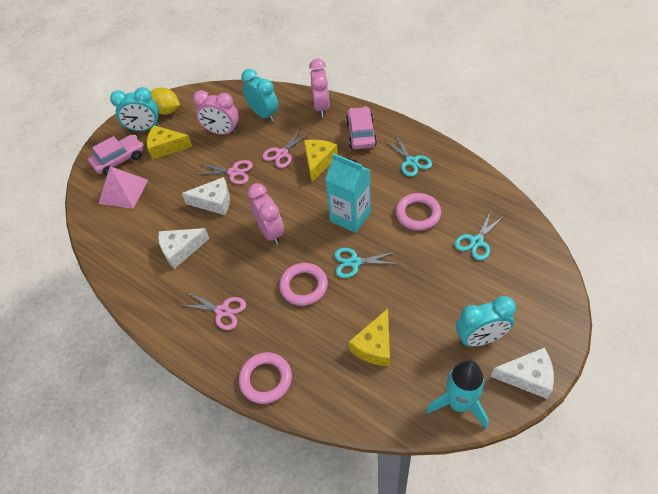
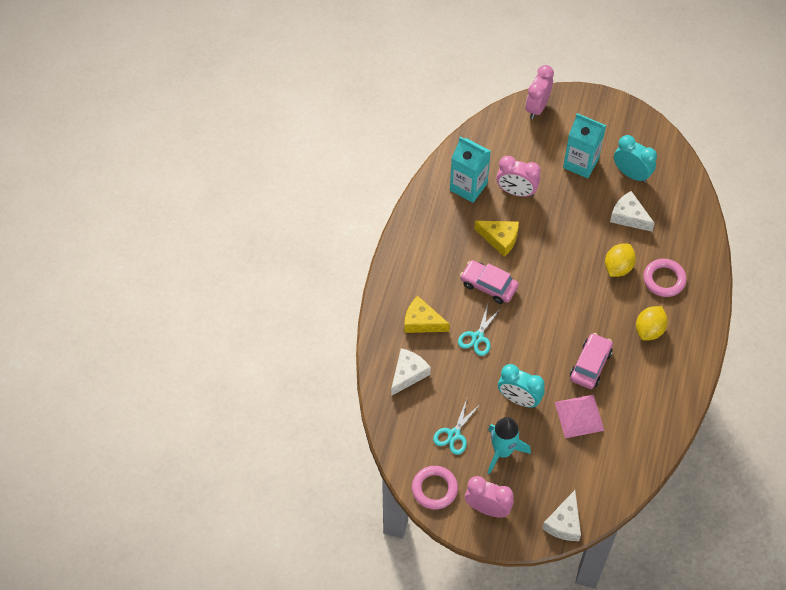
pink ring: 3 -> 2
pink scissors: 3 -> 0
turquoise carton: 1 -> 2
turquoise clock: 3 -> 2
turquoise scissors: 3 -> 2
yellow cheese: 3 -> 2
yellow lemon: 1 -> 2

